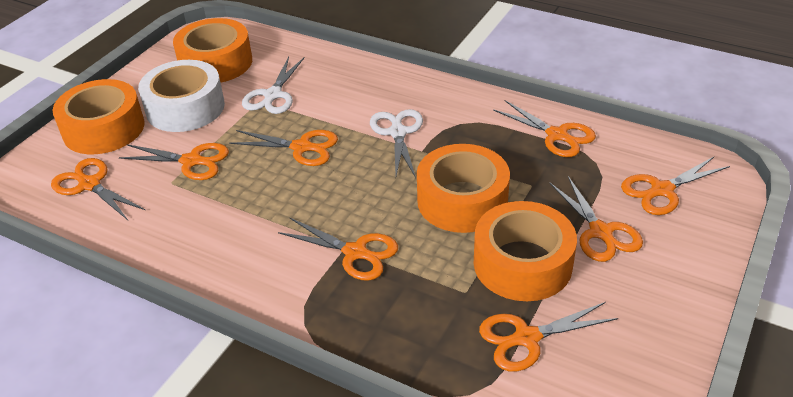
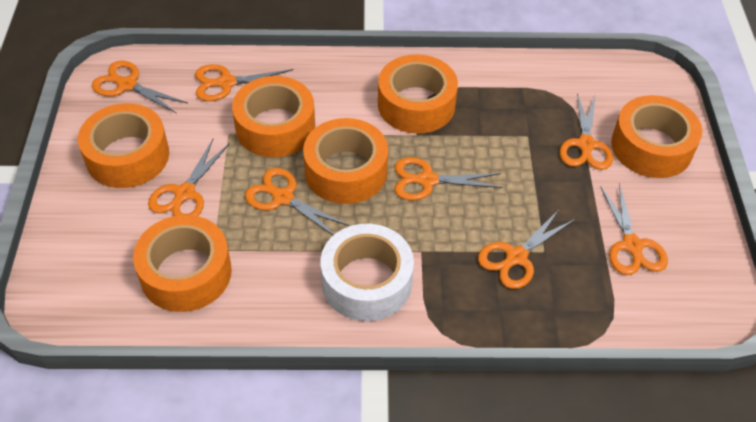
orange tape: 4 -> 6
white scissors: 2 -> 0

